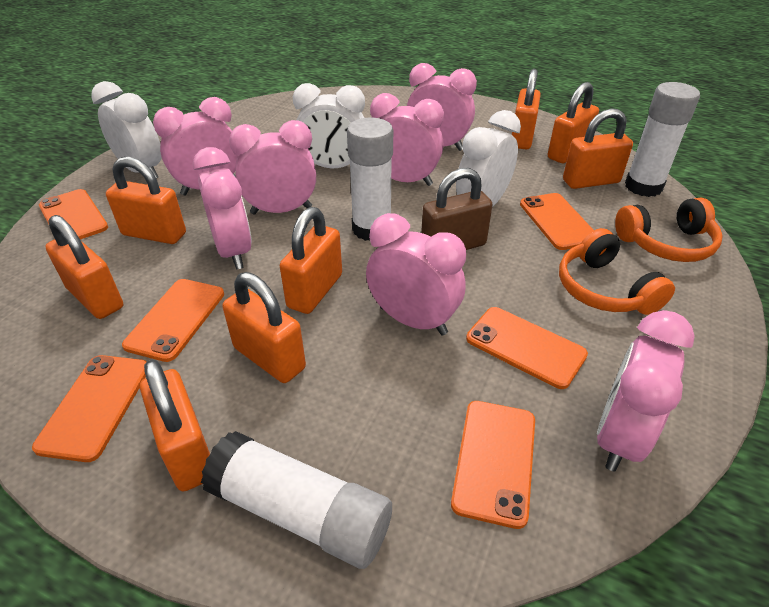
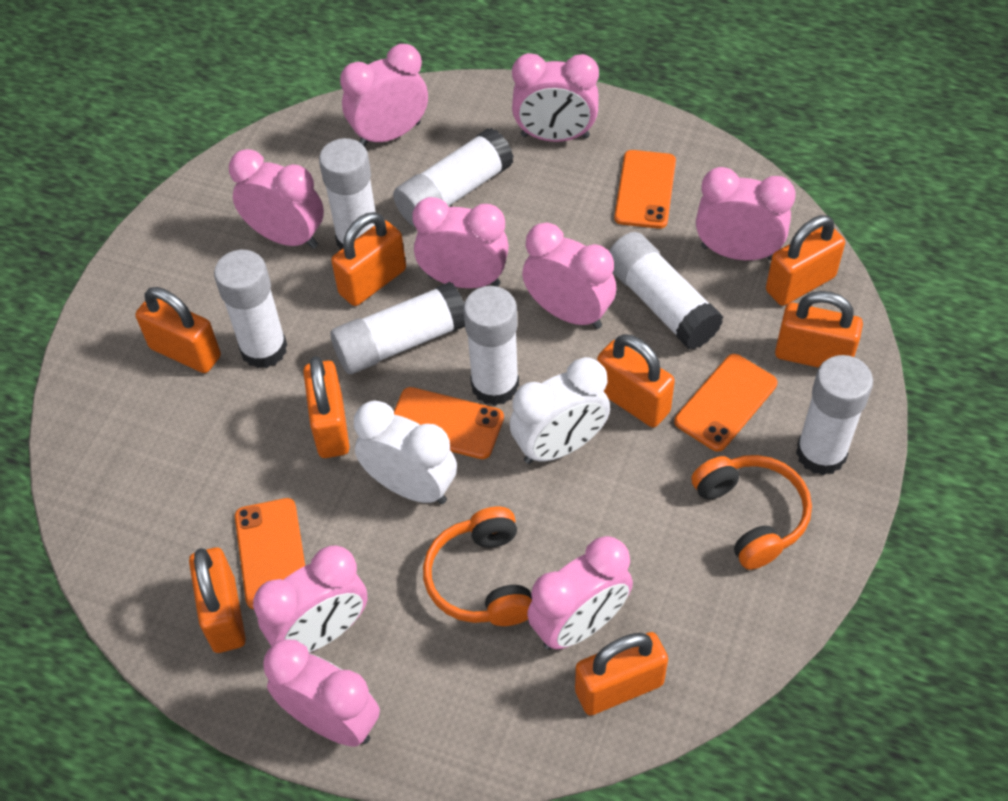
brown padlock: 1 -> 0
orange phone: 6 -> 4
pink clock: 7 -> 9
white clock: 3 -> 2
white glue stick: 3 -> 7

